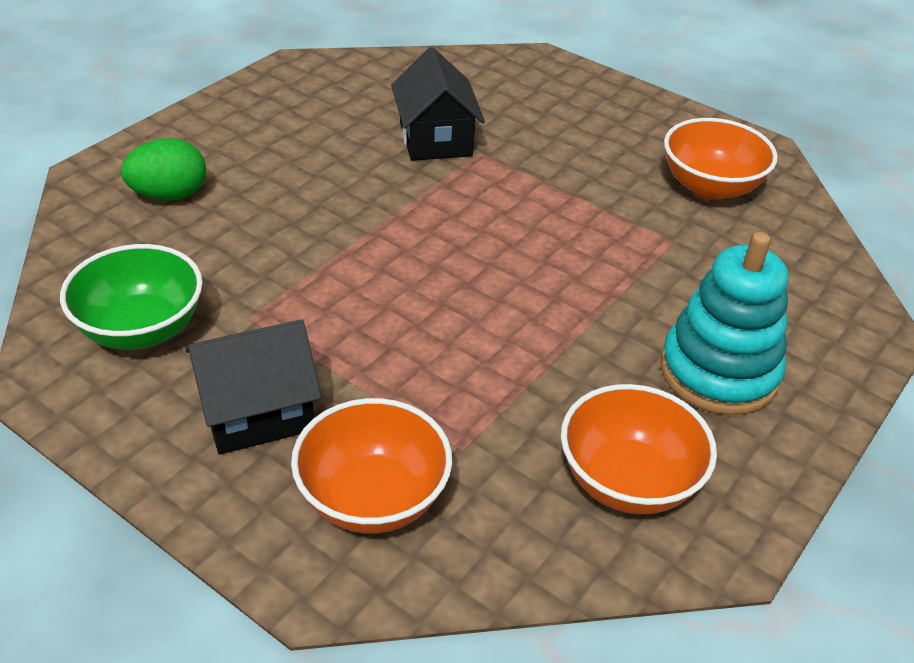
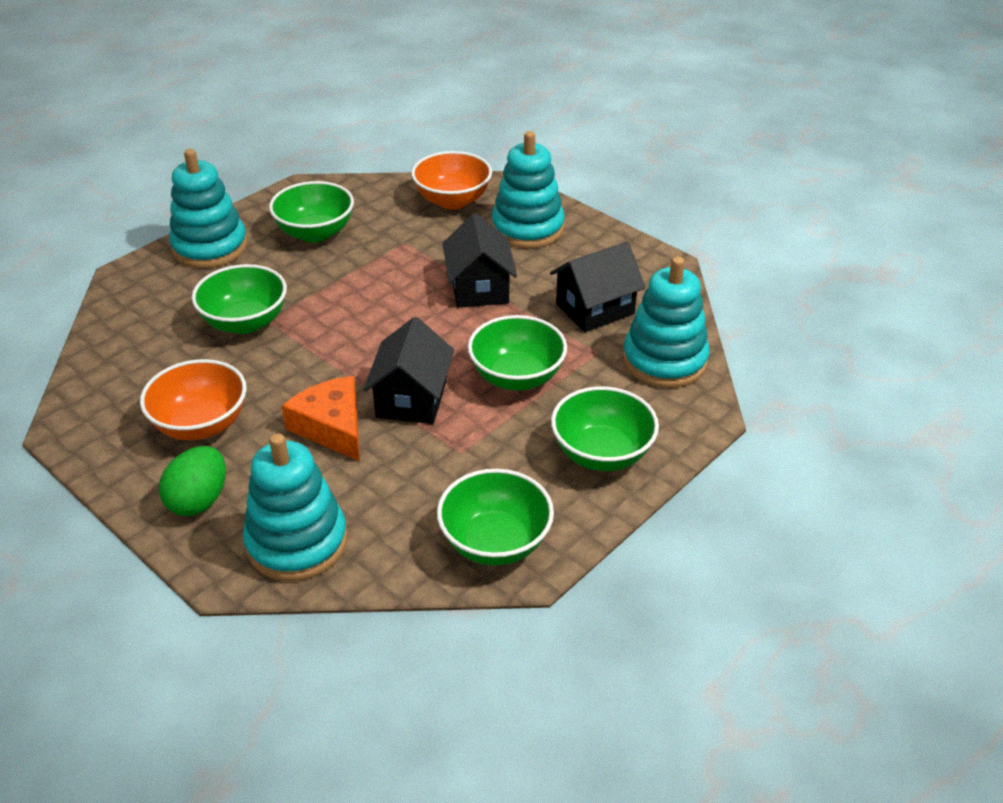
black house: 2 -> 3
green bowl: 1 -> 5
orange bowl: 3 -> 2
orange cheese: 0 -> 1
turquoise stacking toy: 1 -> 4

